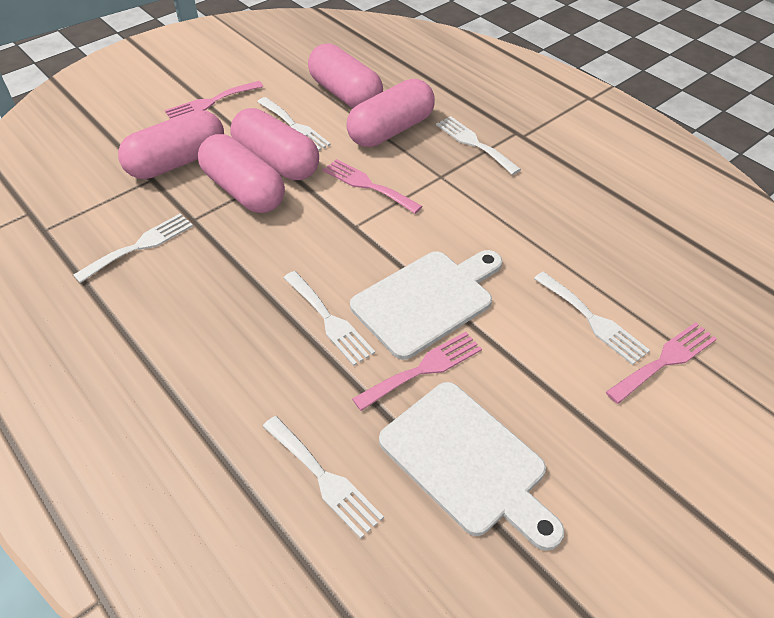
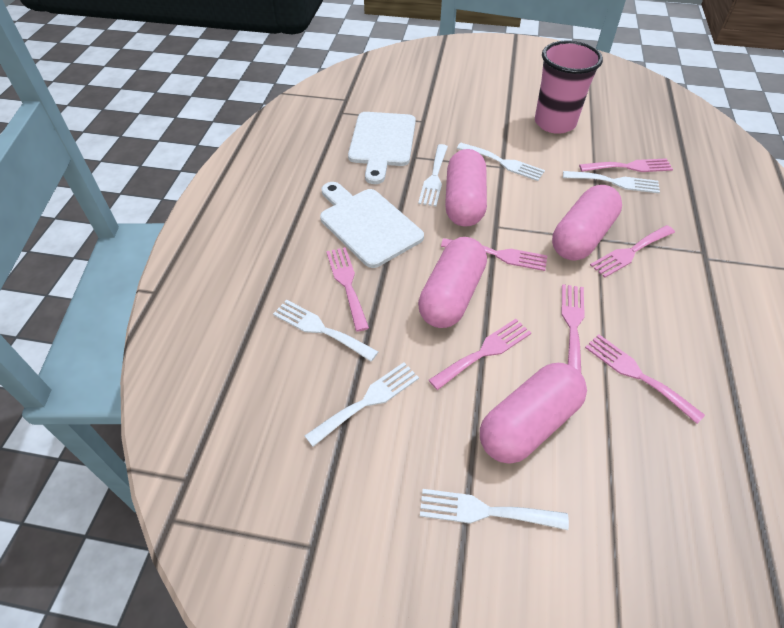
pink capsule: 5 -> 4
pink cup: 0 -> 1
pink fork: 4 -> 7

